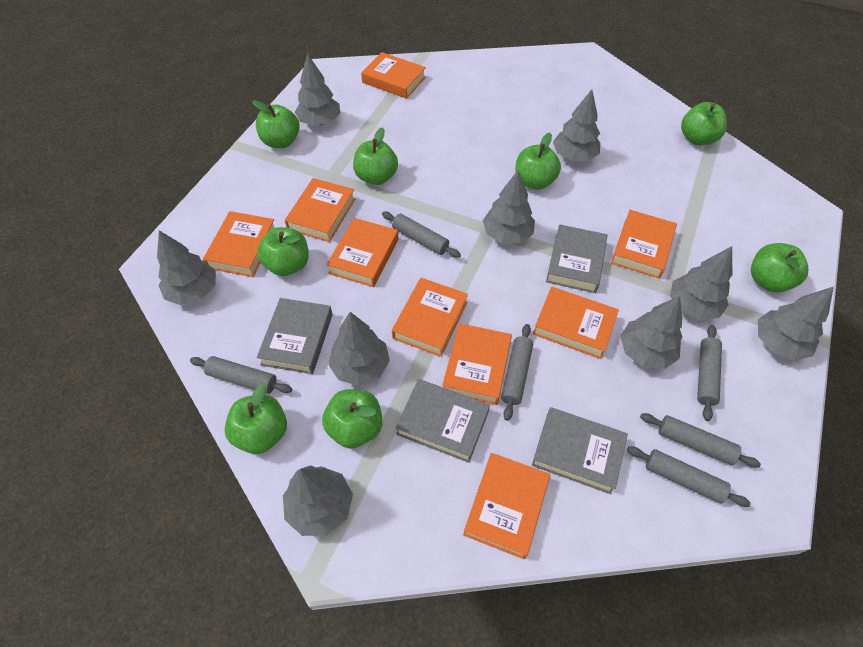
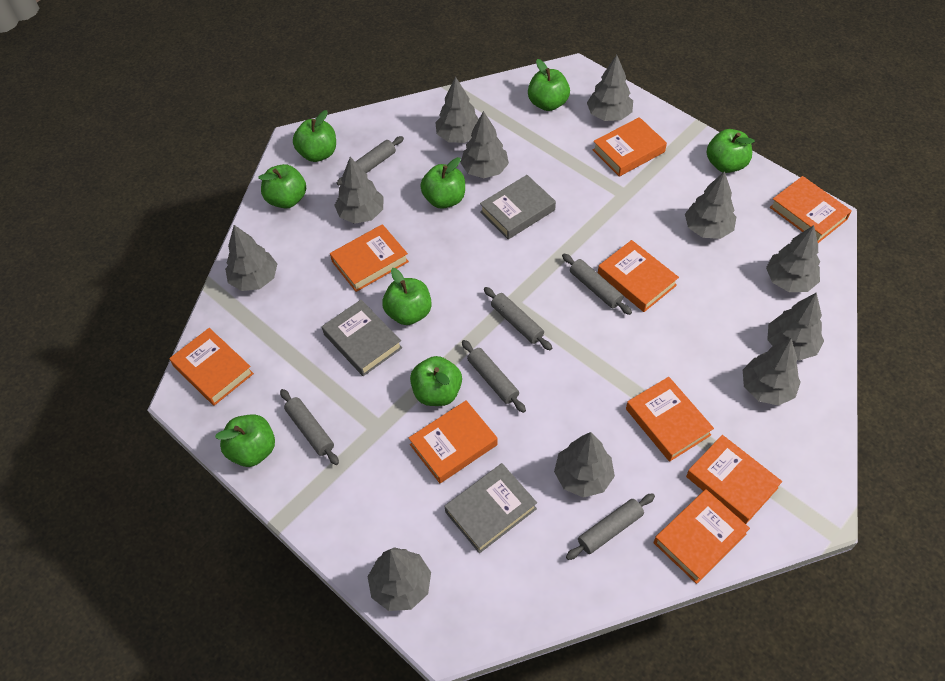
grey book: 4 -> 3
grey tree: 9 -> 11

